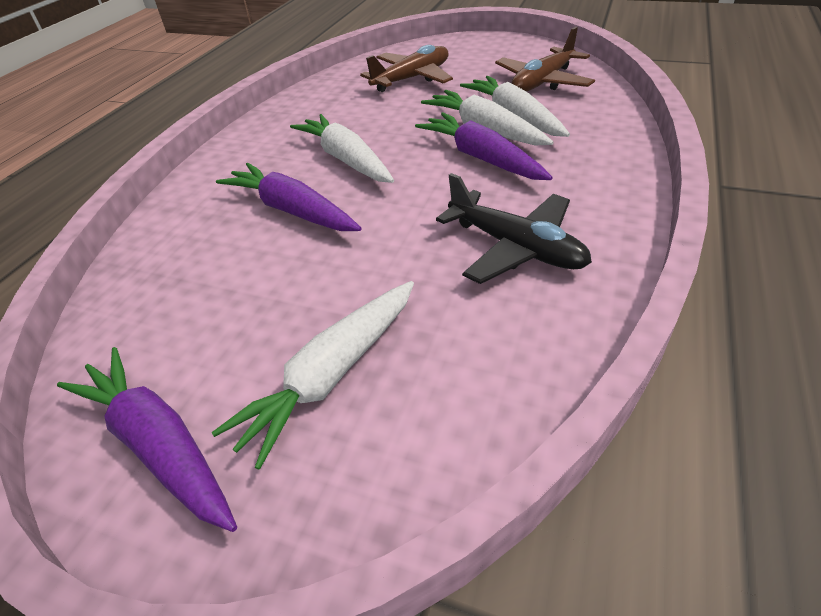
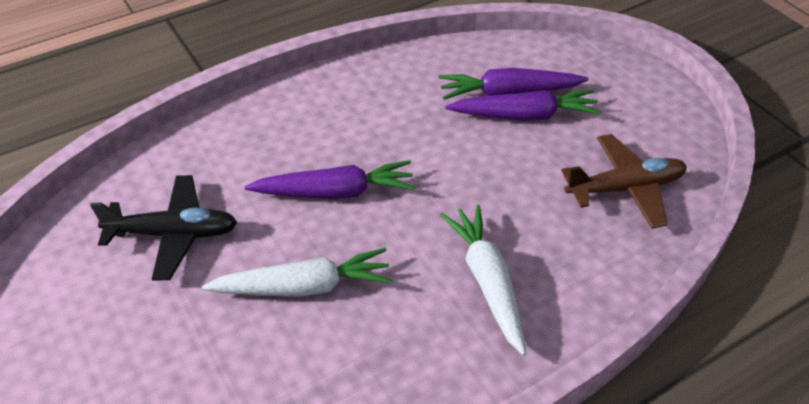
brown plane: 2 -> 1
white carrot: 4 -> 2

